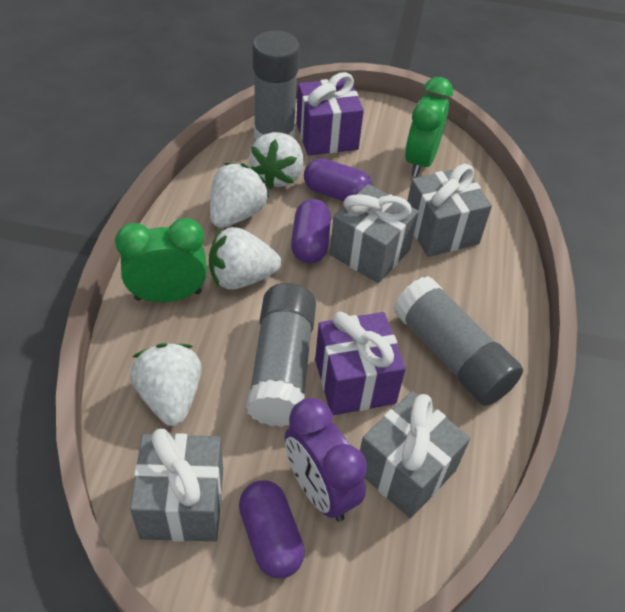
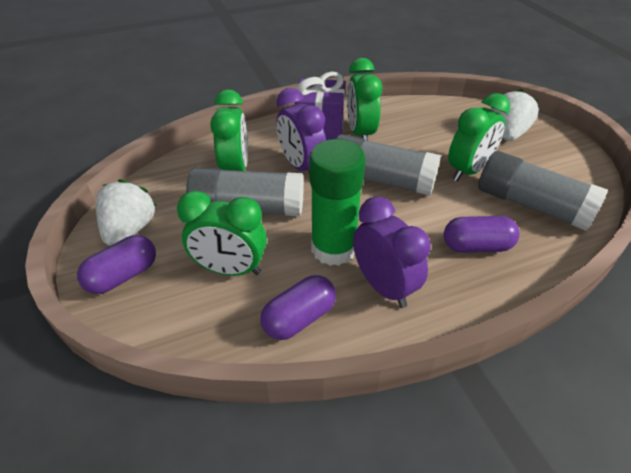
green clock: 2 -> 4
green glue stick: 0 -> 1
grey gift: 4 -> 0
purple clock: 1 -> 2
purple gift: 2 -> 1
white strawberry: 4 -> 2

